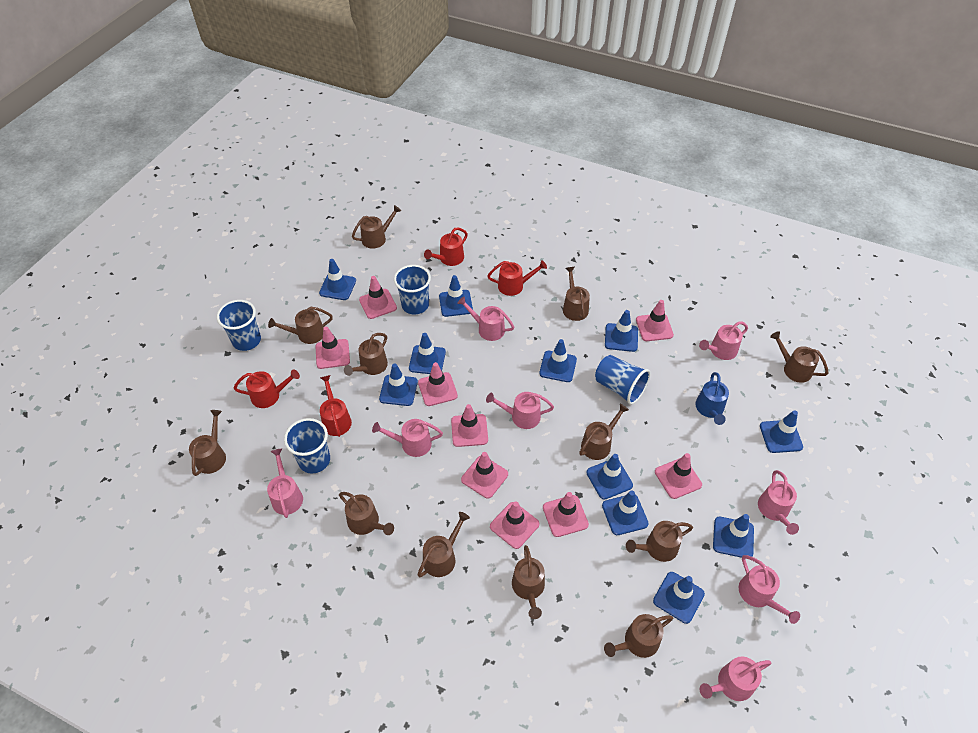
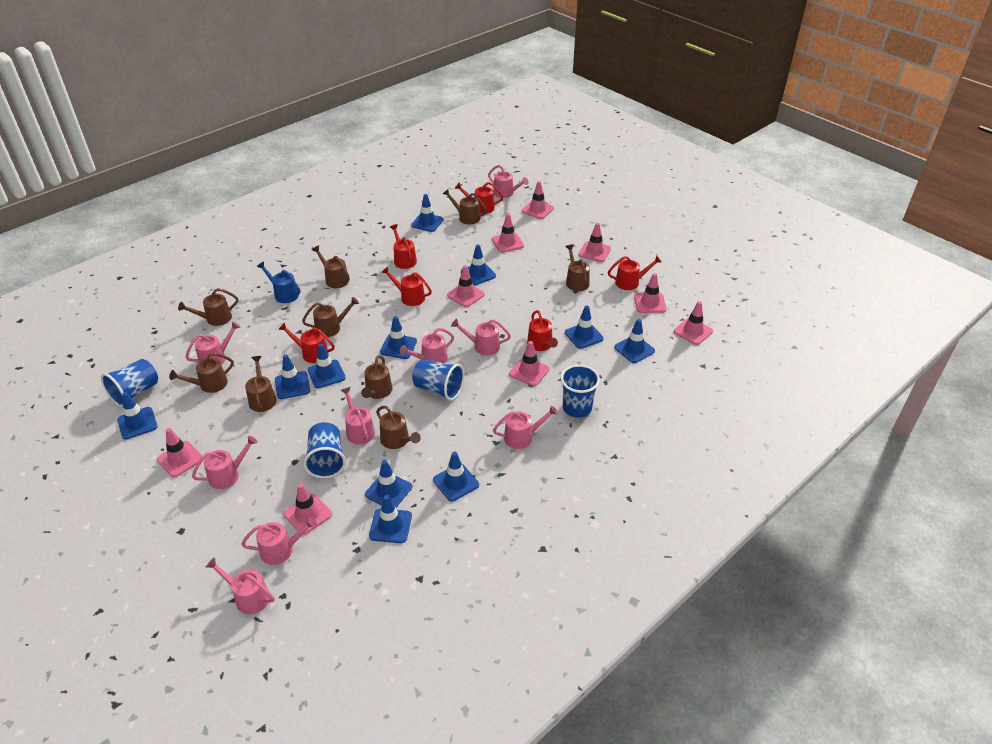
brown watering can: 12 -> 9
pink watering can: 8 -> 9
red watering can: 4 -> 6

